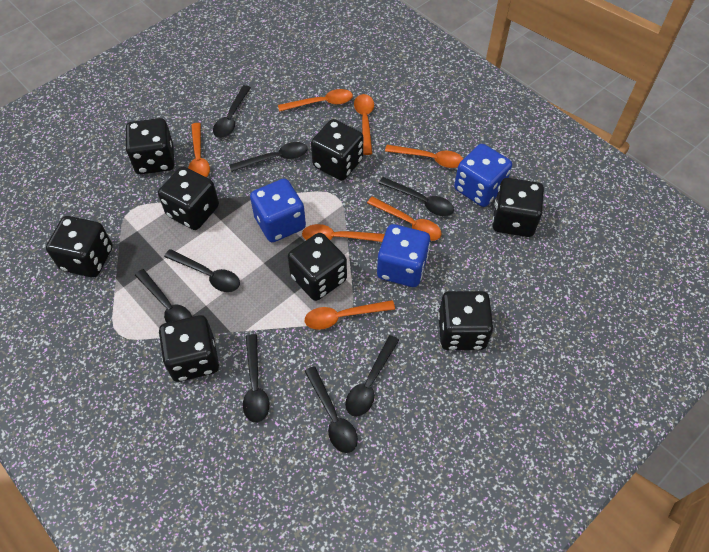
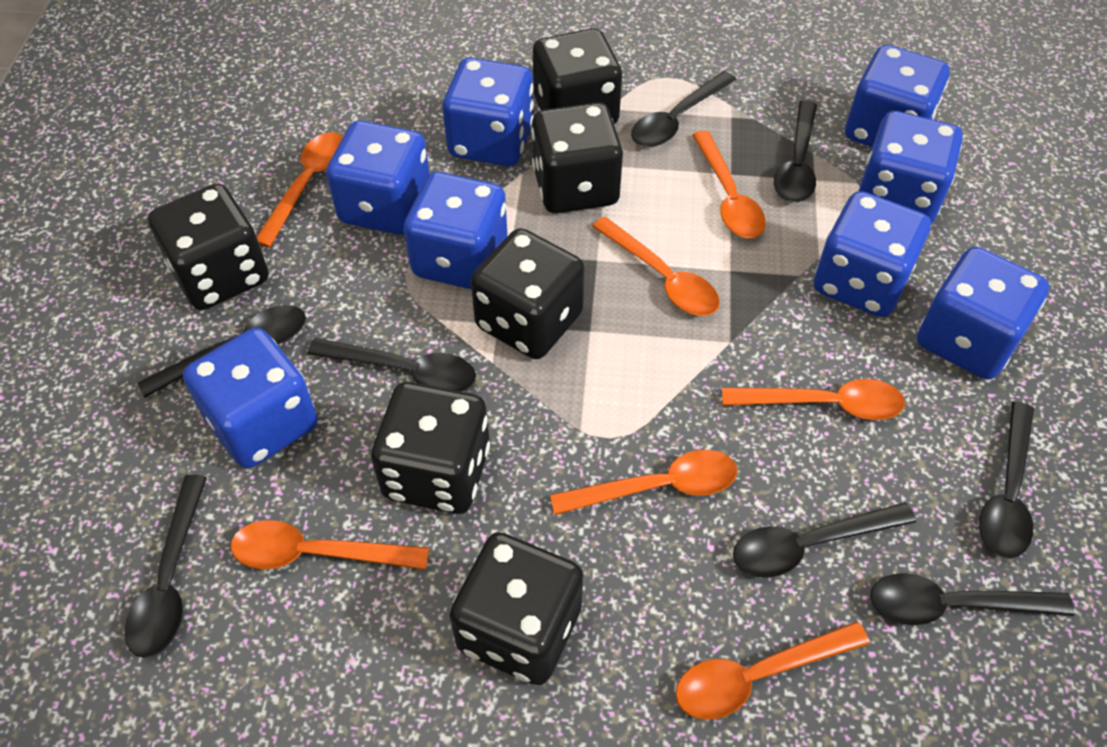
black dice: 8 -> 6
blue dice: 3 -> 8

